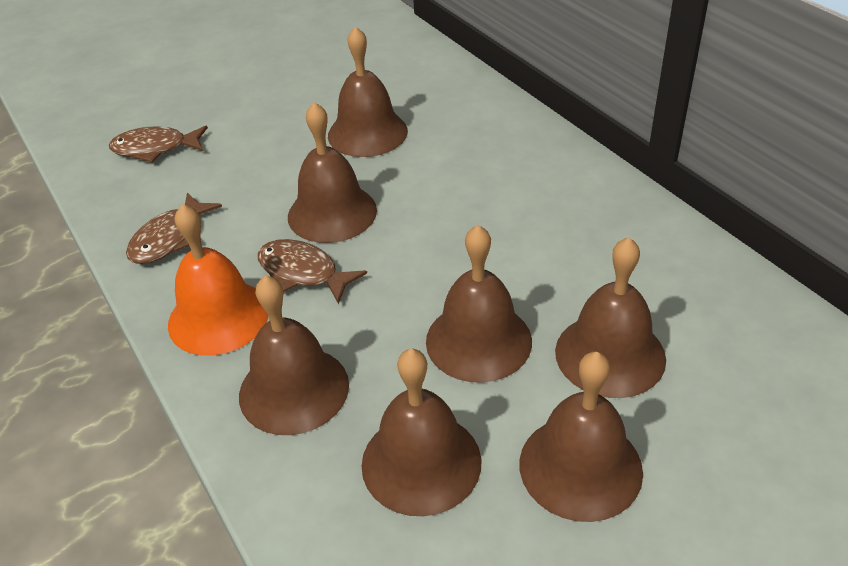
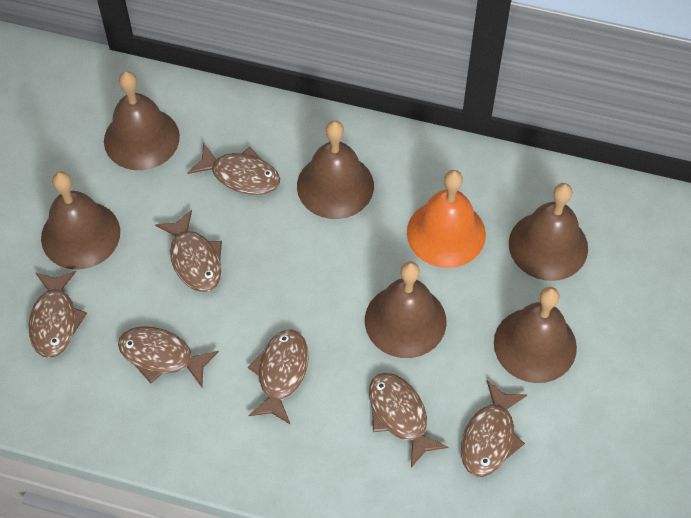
brown bell: 7 -> 6
brown fish: 3 -> 7

